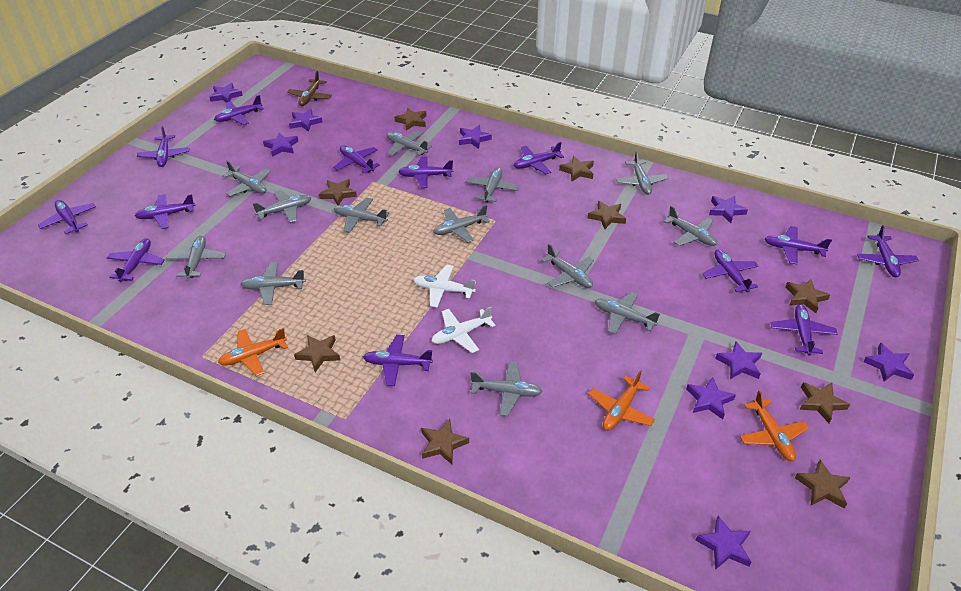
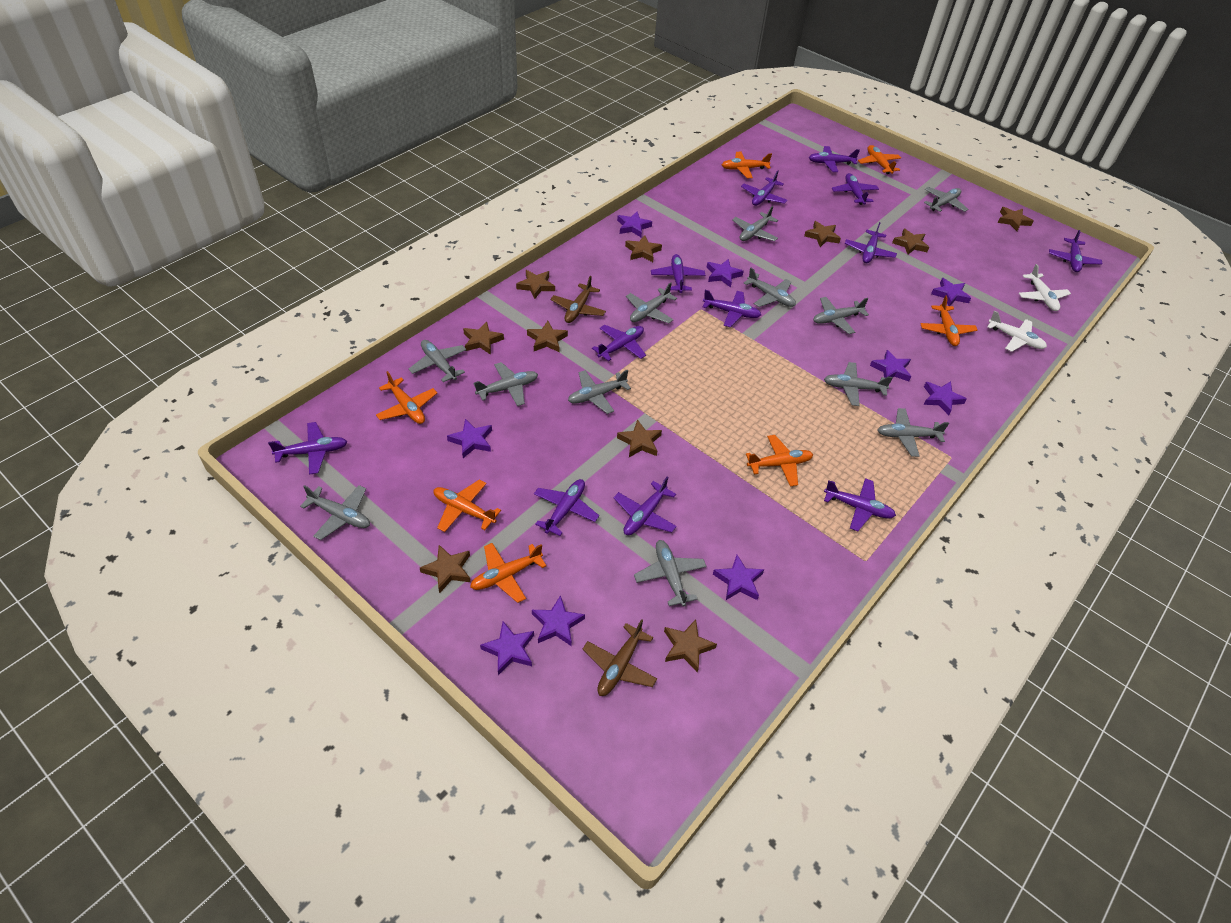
brown plane: 1 -> 2
brown star: 9 -> 10
grey plane: 13 -> 12
orange plane: 3 -> 7
purple plane: 13 -> 12

